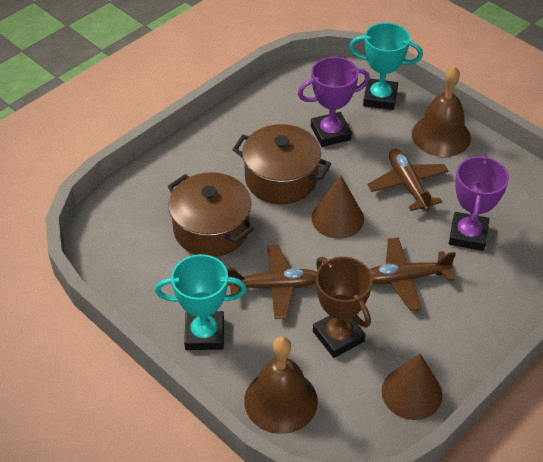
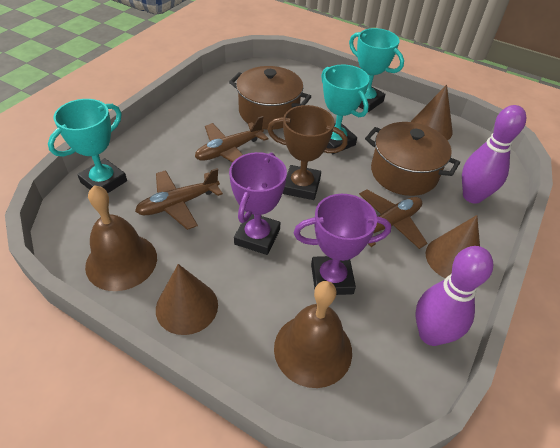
brown cone: 2 -> 3
purple bowling pin: 0 -> 2
turquoise trophy: 2 -> 3

